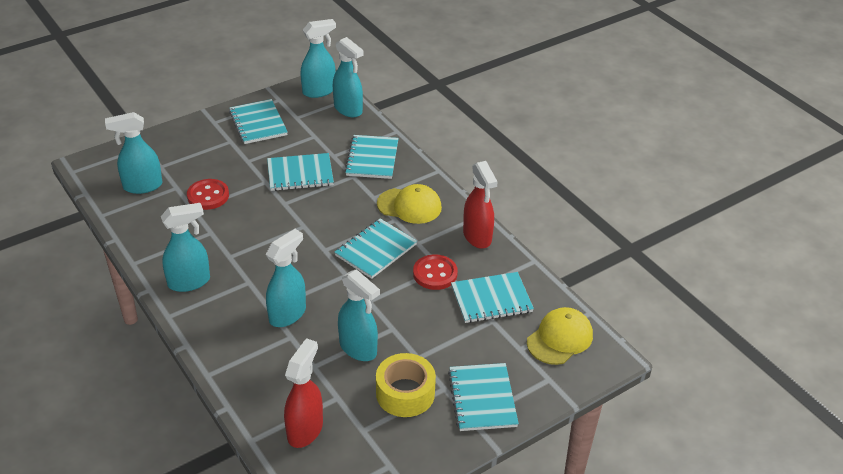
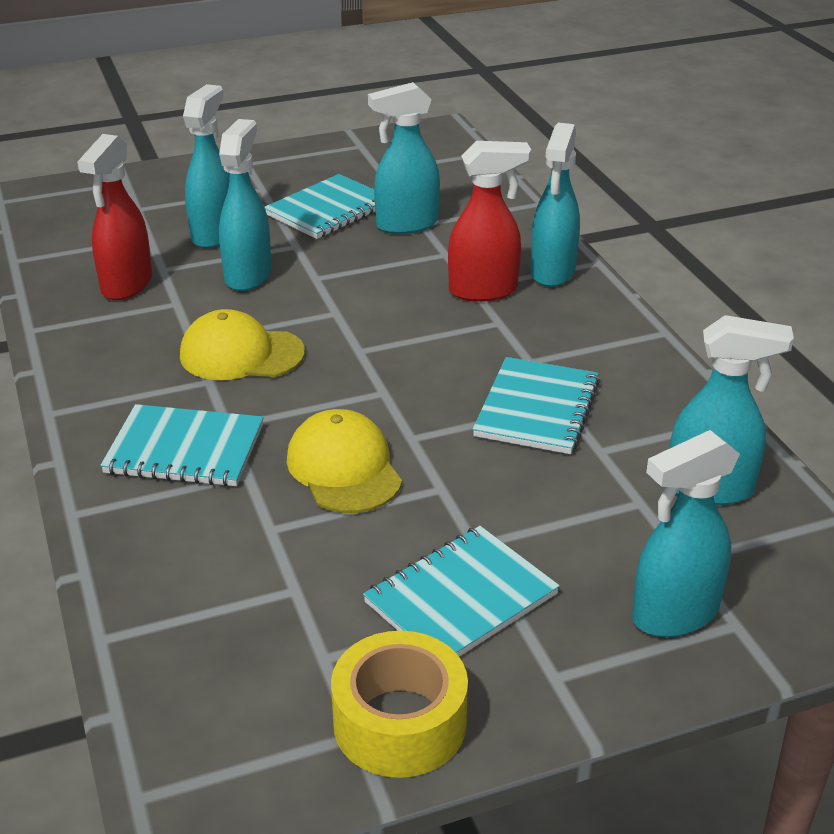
red button: 2 -> 0
turquoise notebook: 6 -> 4

